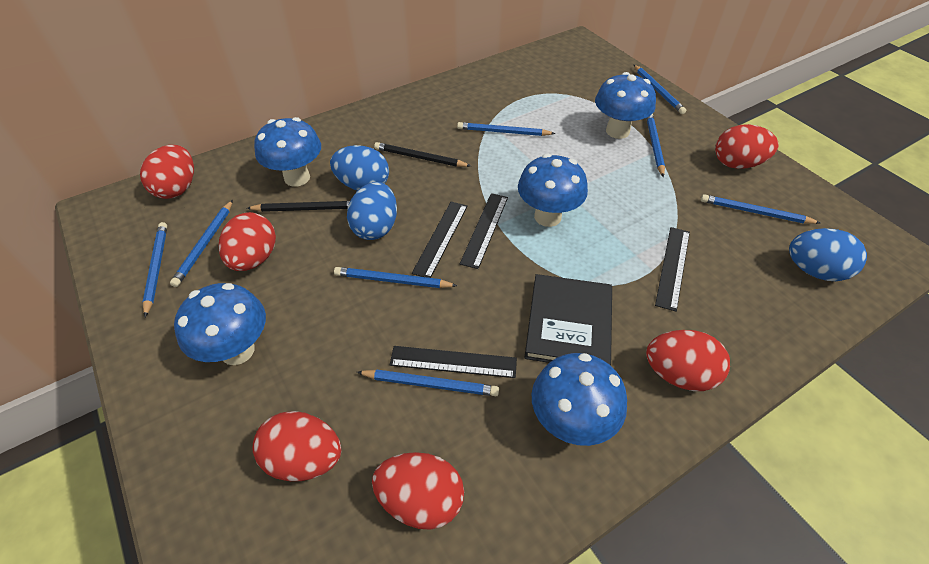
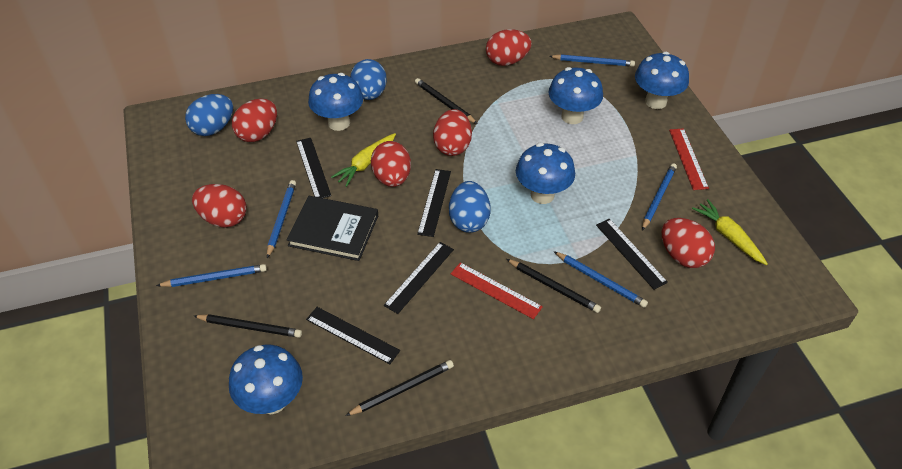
black pencil: 2 -> 4
black ruler: 4 -> 5
blue pencil: 8 -> 5
red ruler: 0 -> 2
yellow carrot: 0 -> 2

